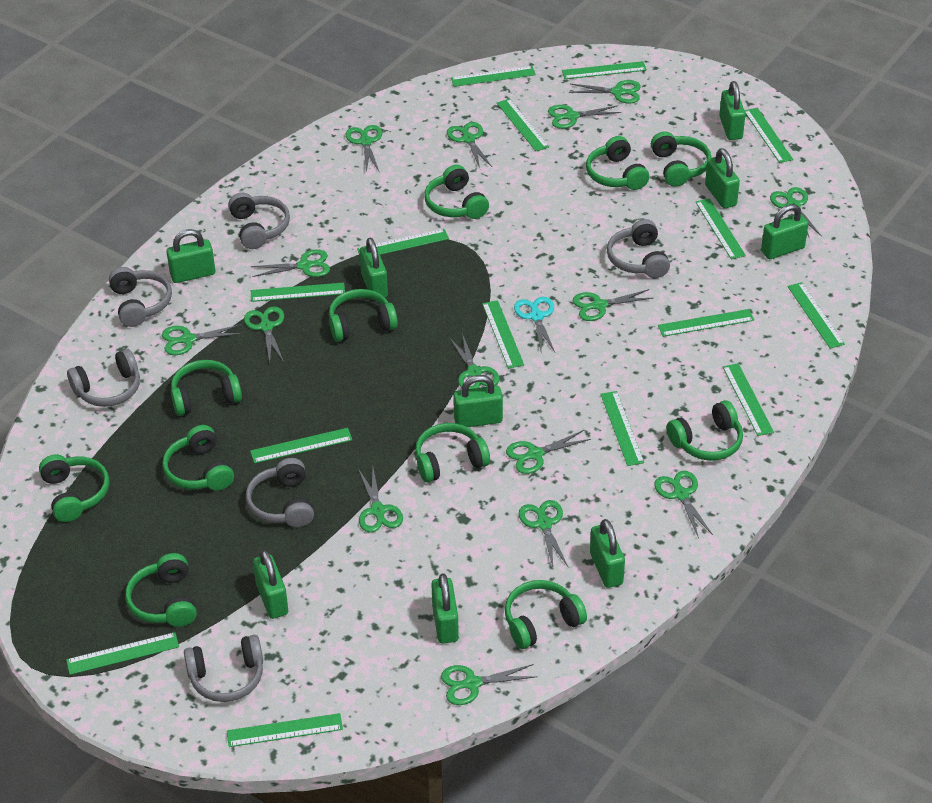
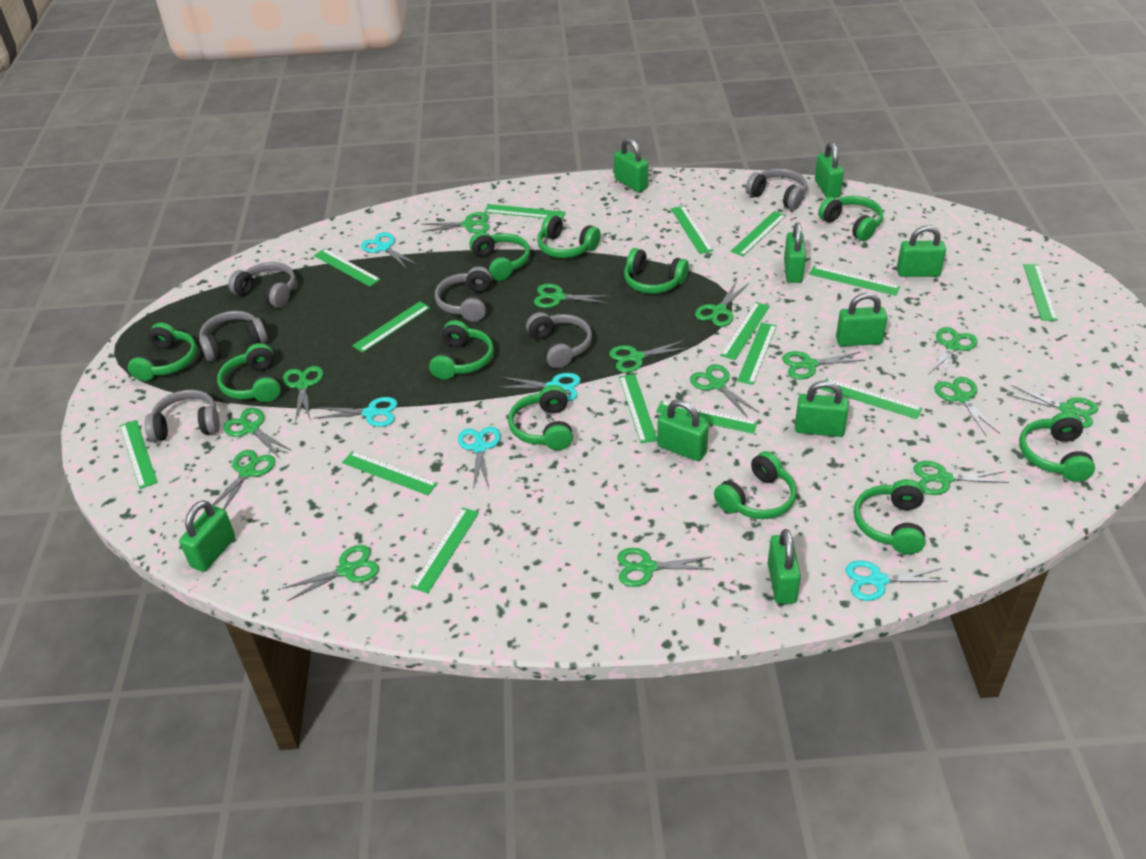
turquoise scissors: 1 -> 5

